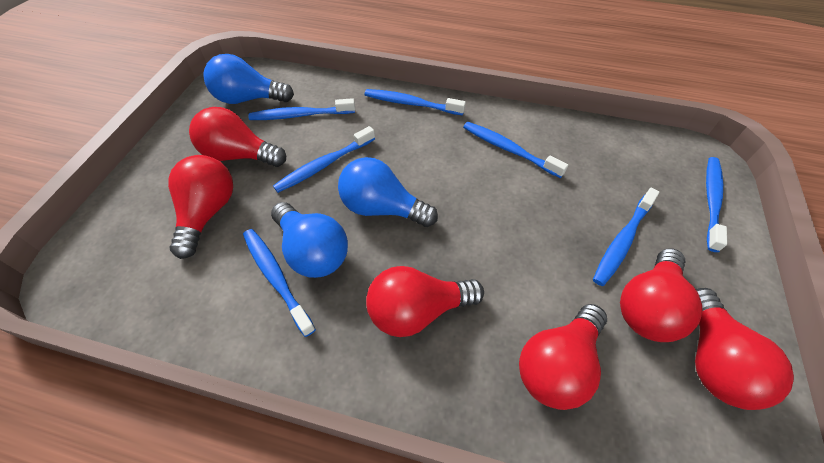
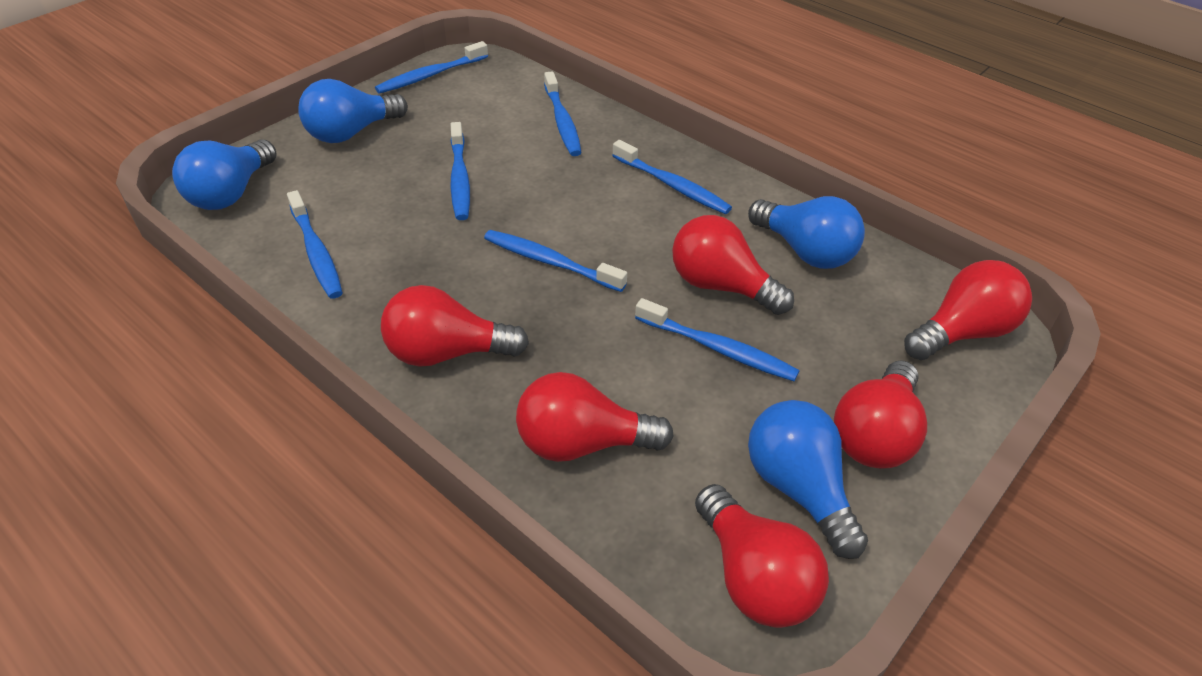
blue light bulb: 3 -> 4

